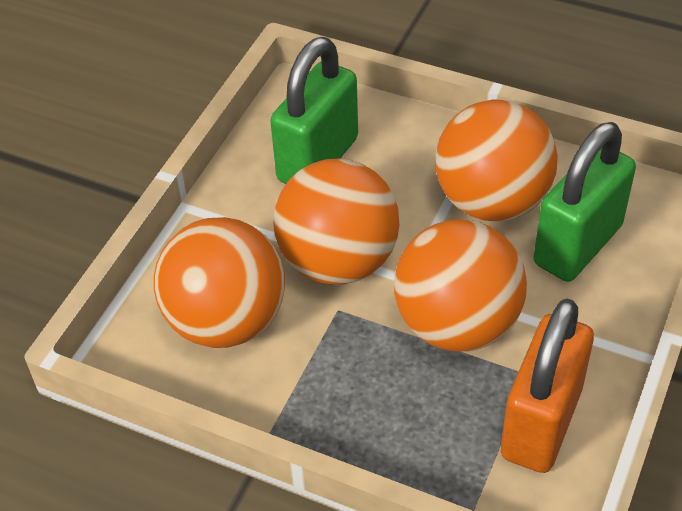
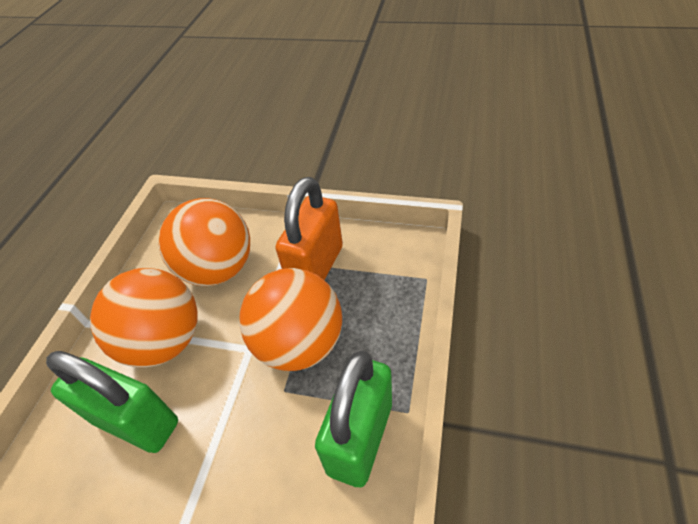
orange ball: 4 -> 3

